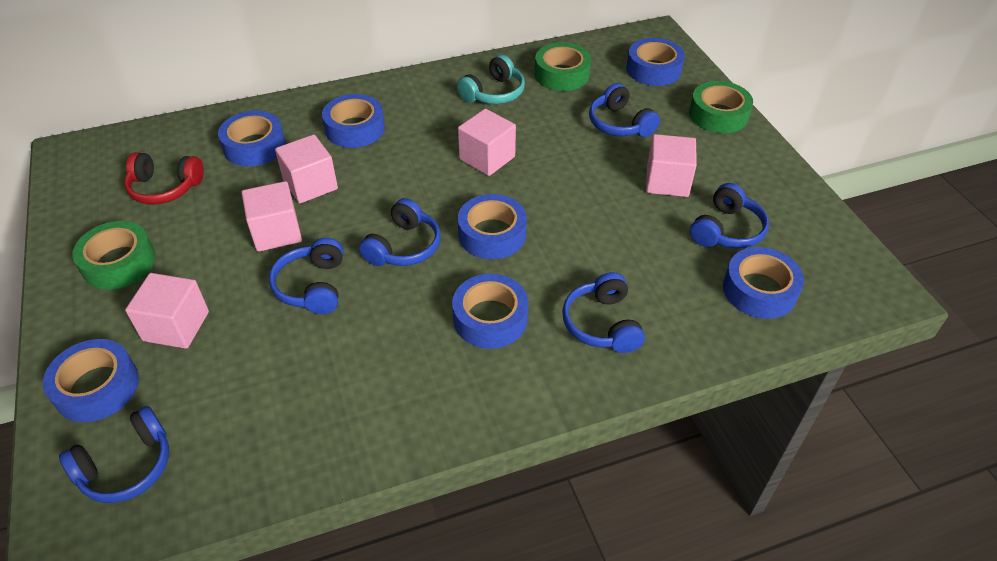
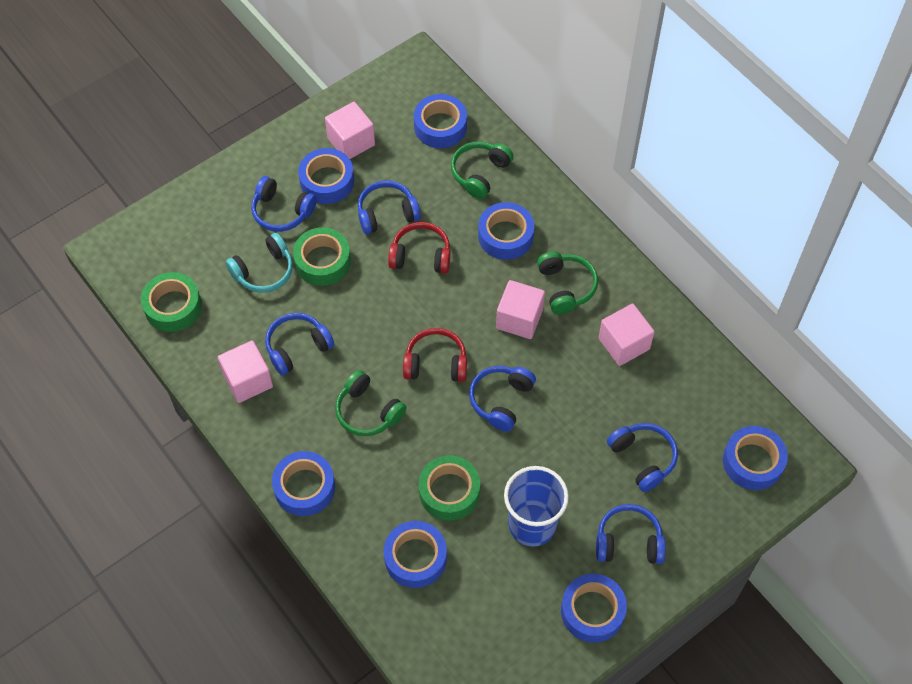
blue cup: 0 -> 1
green headphones: 0 -> 3
pink cube: 5 -> 4
red headphones: 1 -> 2

